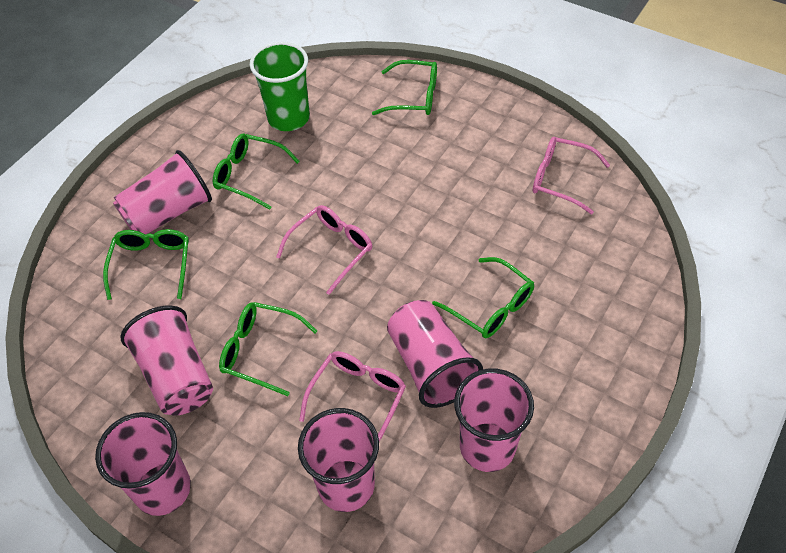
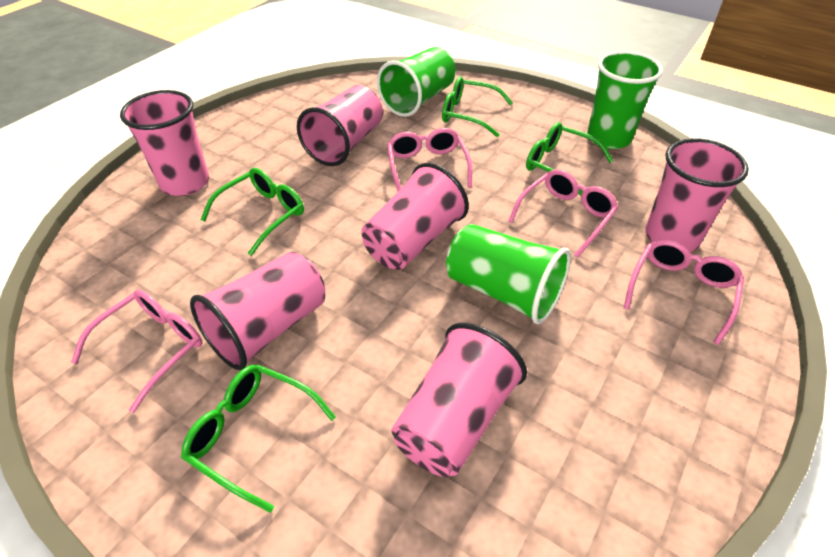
green cup: 1 -> 3
green glasses: 5 -> 4
pink glasses: 3 -> 4

